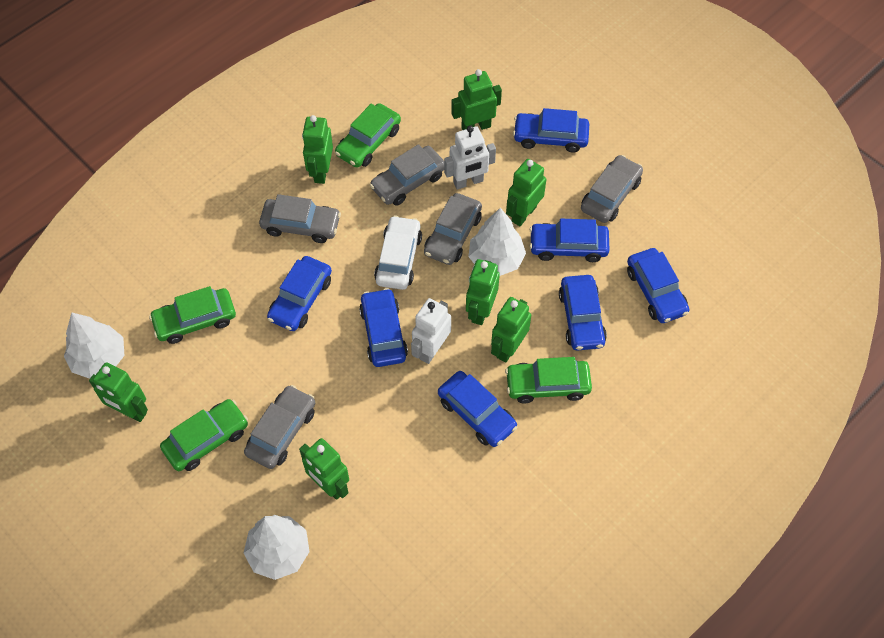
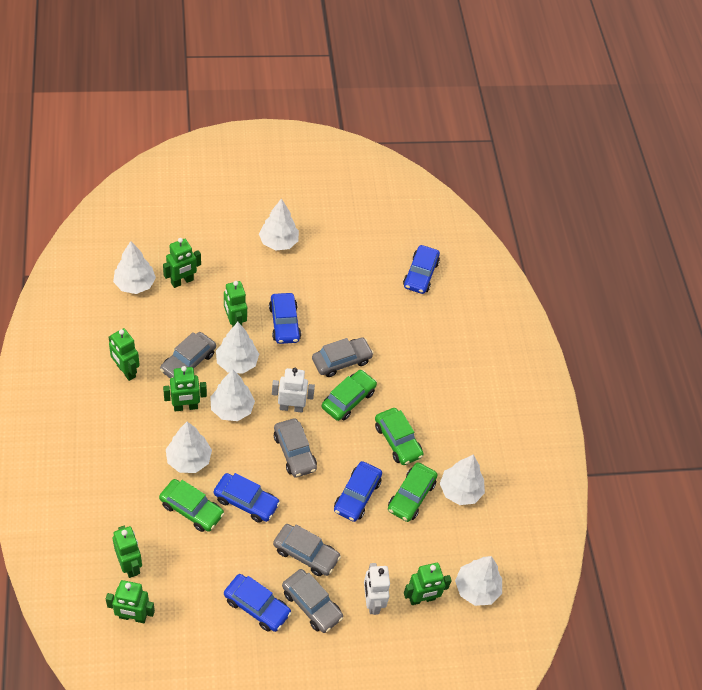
blue car: 7 -> 5
white car: 1 -> 0
white tree: 3 -> 7

